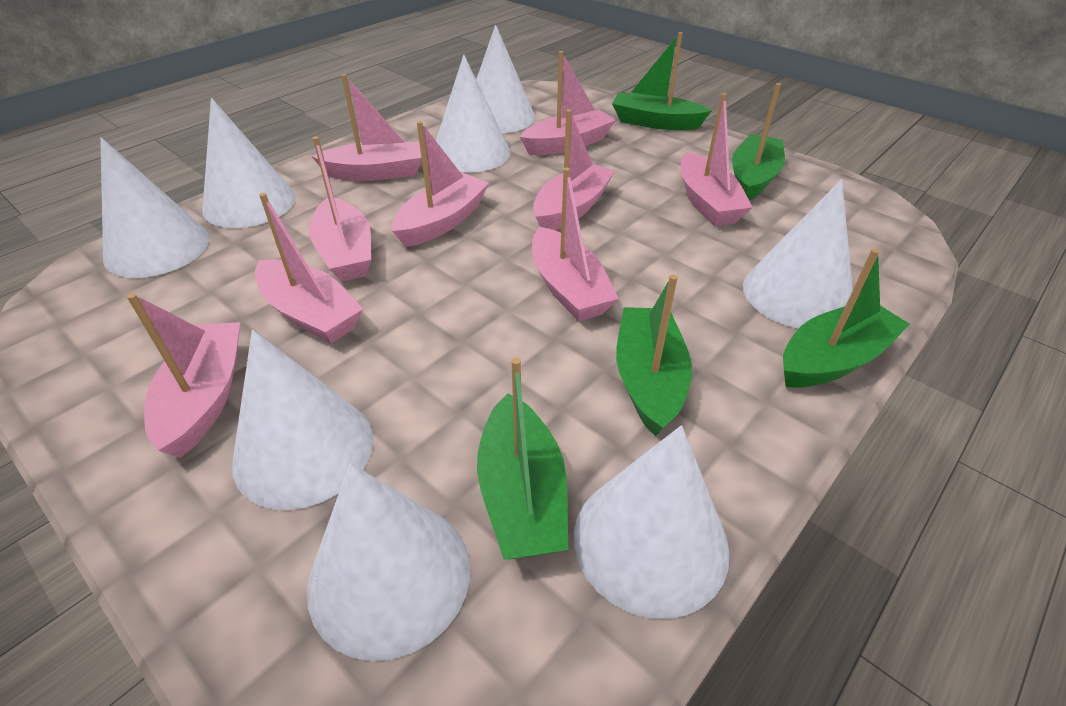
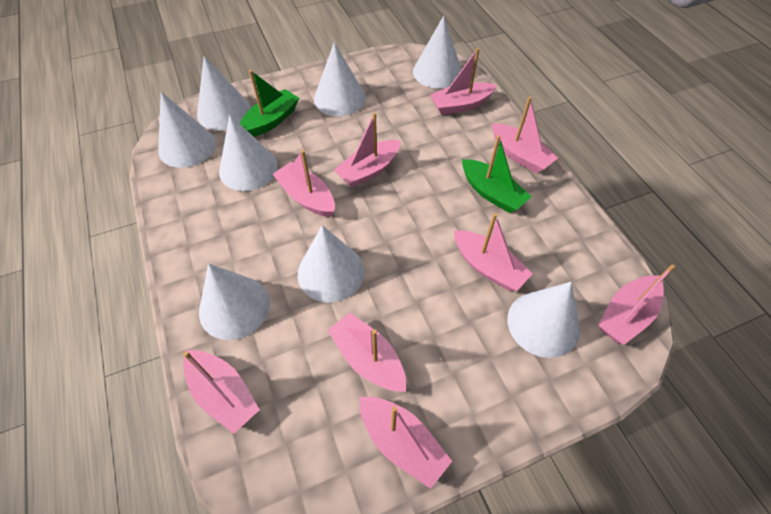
green boat: 5 -> 2

